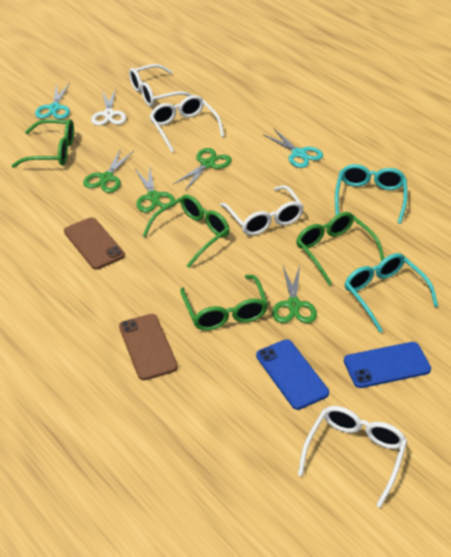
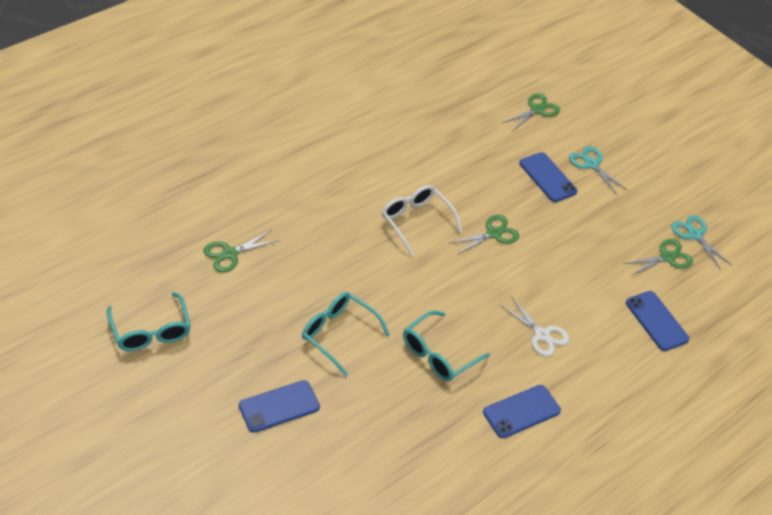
blue phone: 2 -> 4
brown phone: 2 -> 0
green glasses: 4 -> 0
turquoise glasses: 2 -> 3
white glasses: 4 -> 1

